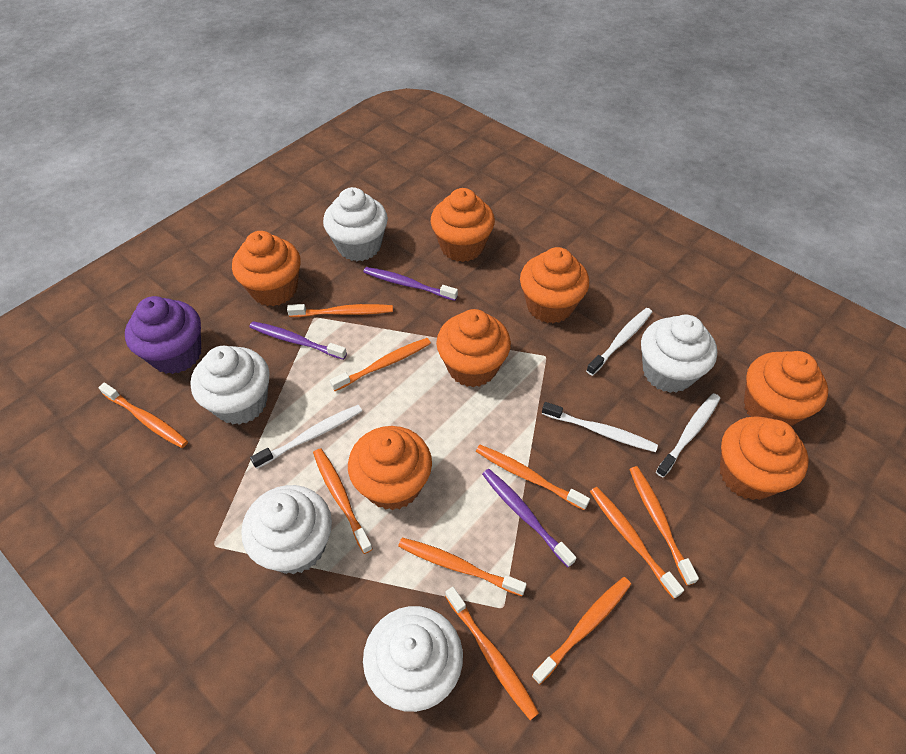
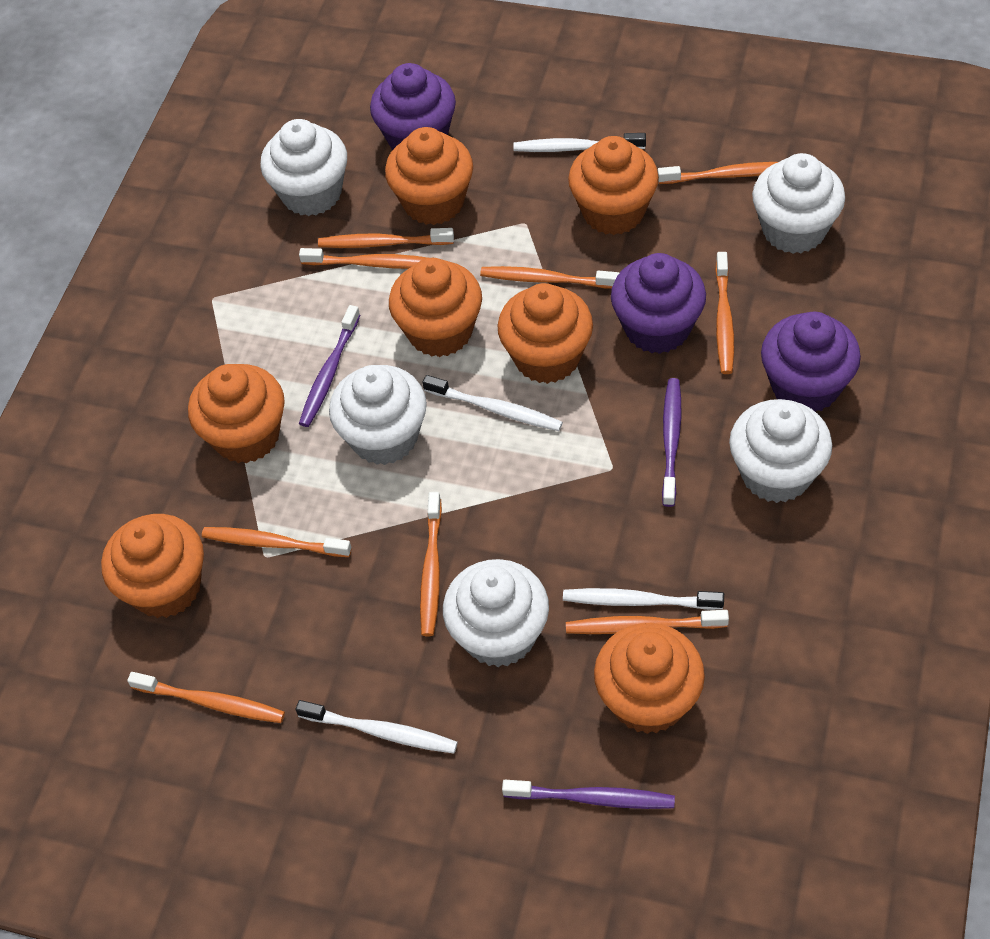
orange toothbrush: 10 -> 9
purple cupcake: 1 -> 3

